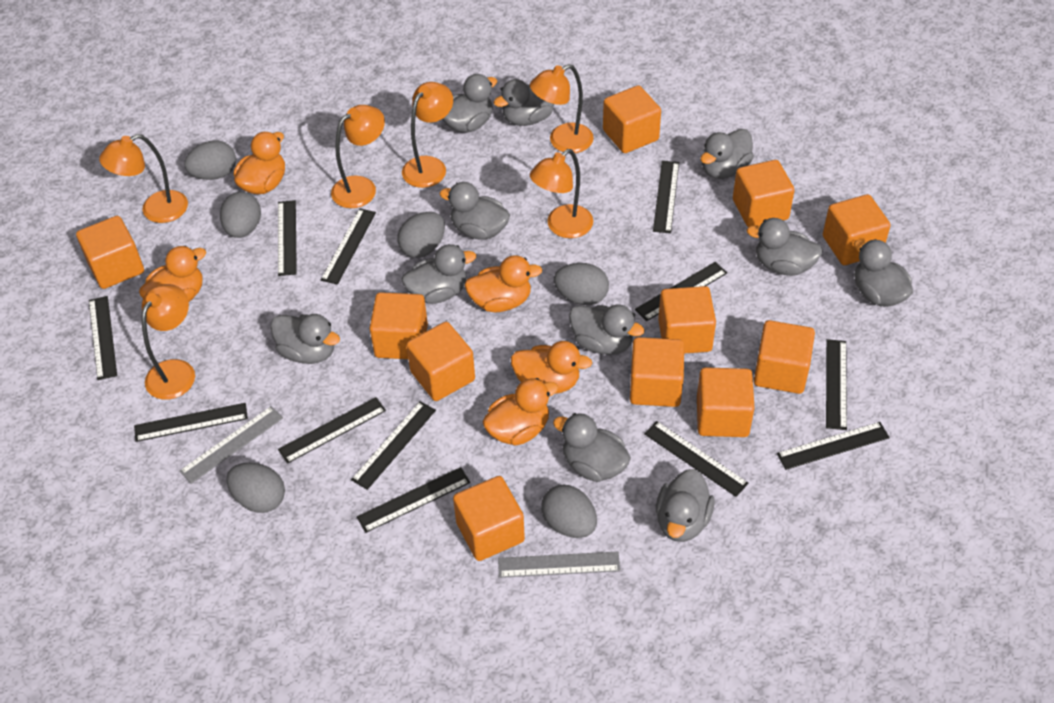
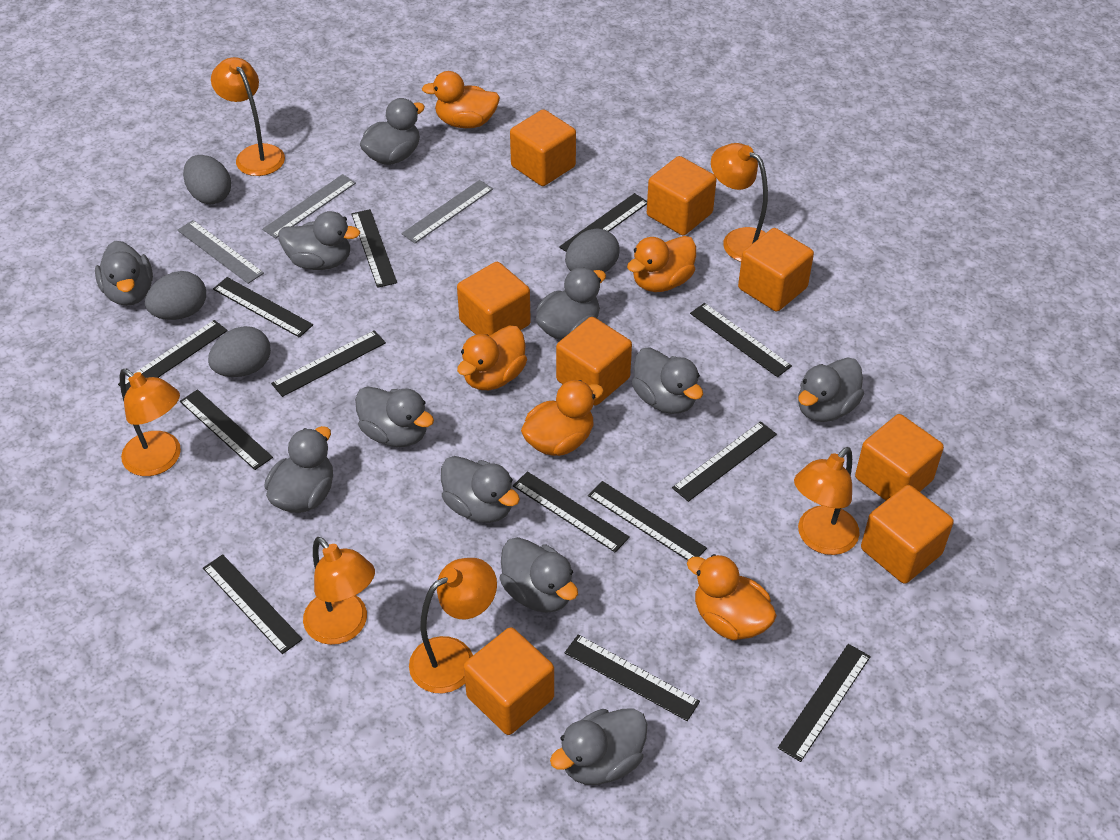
black ruler: 12 -> 13
grey egg: 6 -> 4
grey ruler: 2 -> 3
orange cube: 11 -> 8

